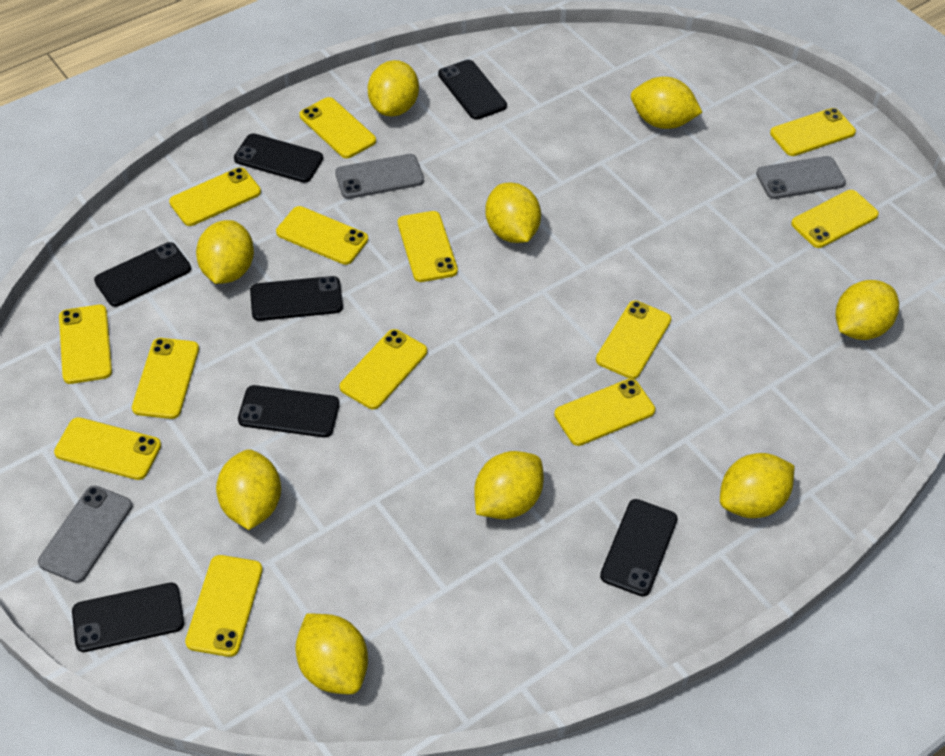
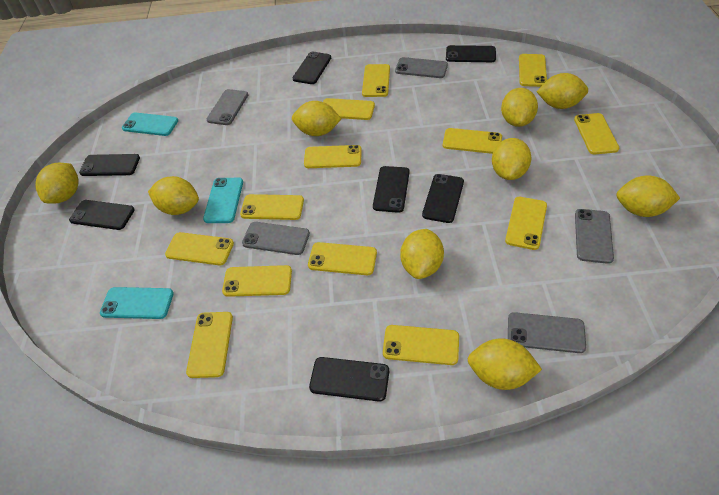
grey phone: 3 -> 5
turquoise phone: 0 -> 3

